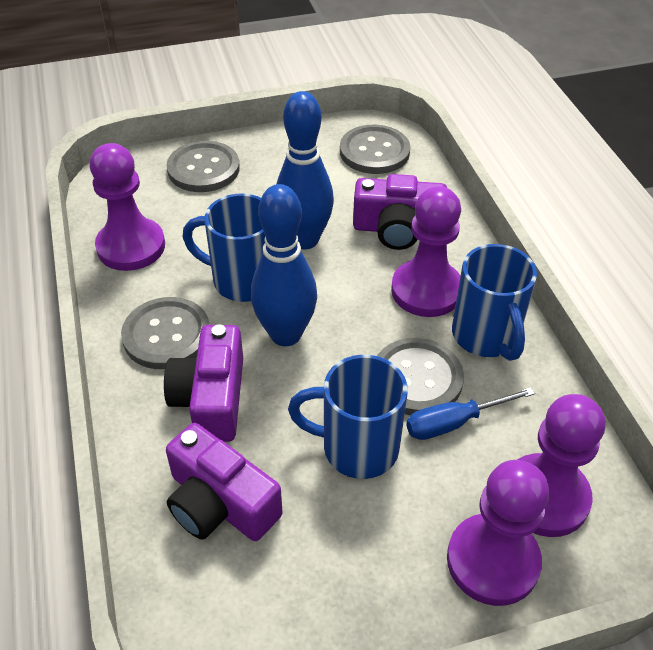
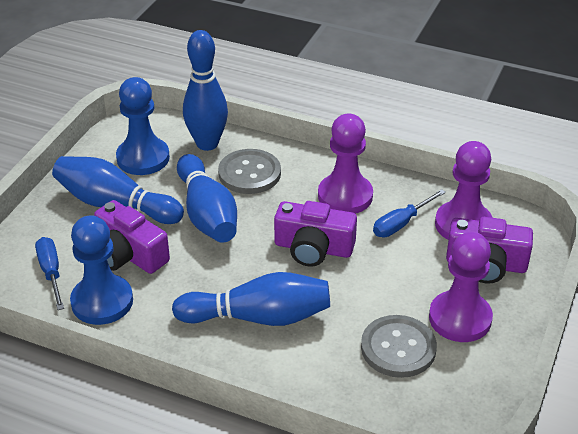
blue bowling pin: 2 -> 4
blue mug: 3 -> 0
blue pawn: 0 -> 2
blue screwdriver: 1 -> 2
grey button: 4 -> 2
purple pawn: 4 -> 3

